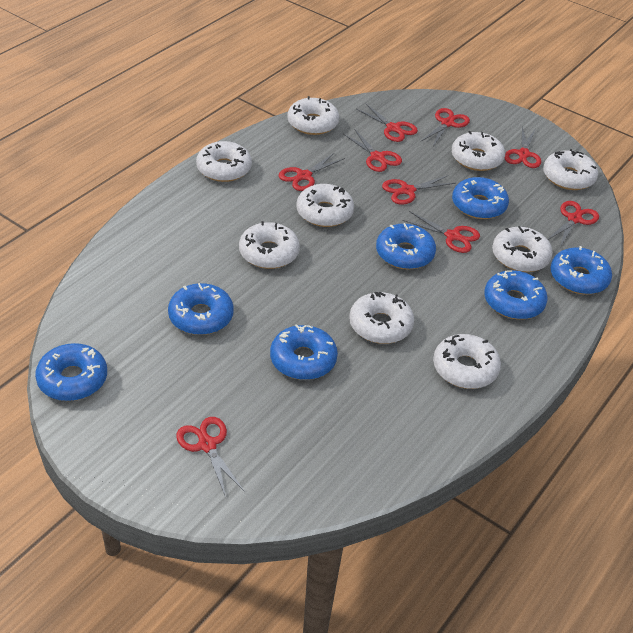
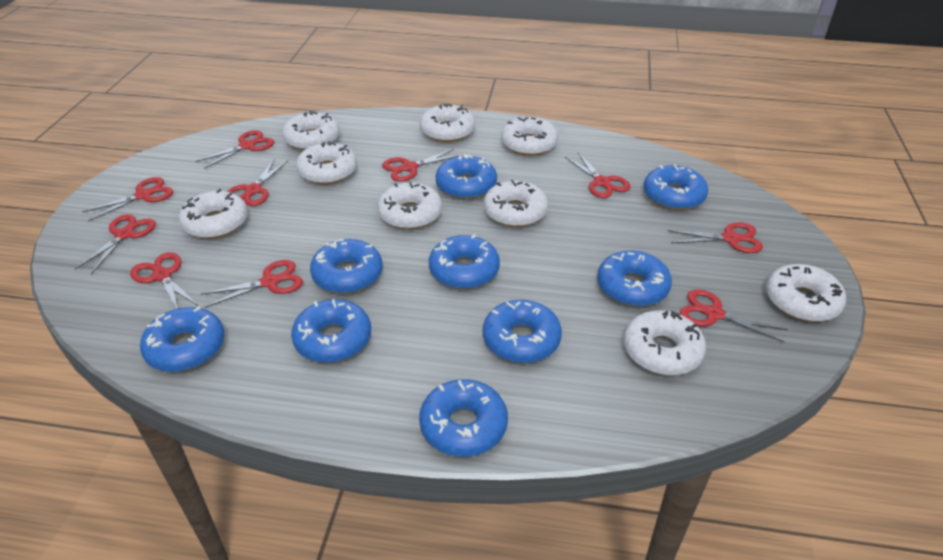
blue donut: 7 -> 9
red scissors: 9 -> 10

